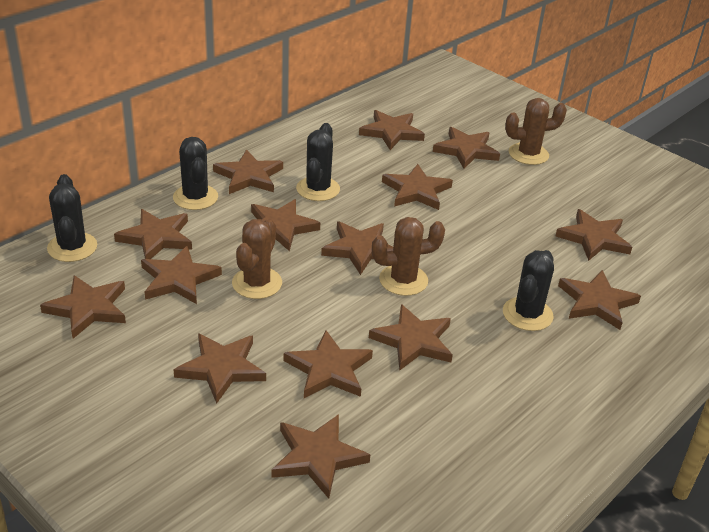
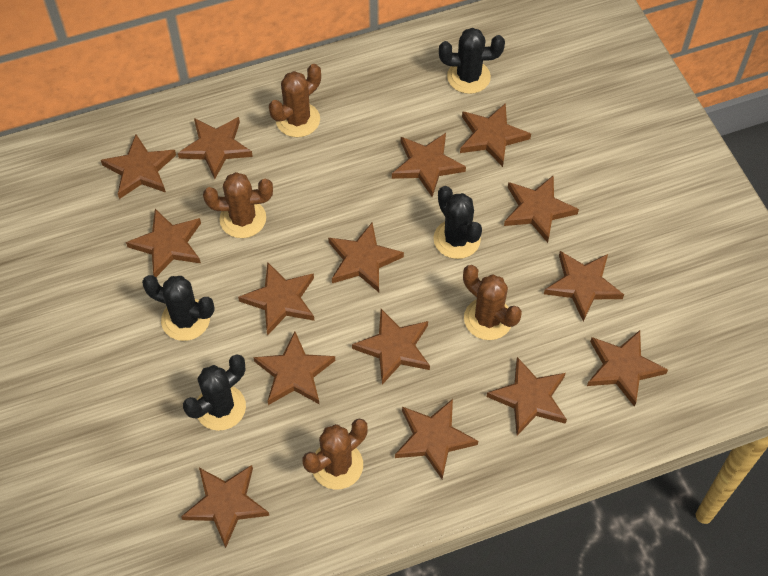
brown cactus: 3 -> 4

